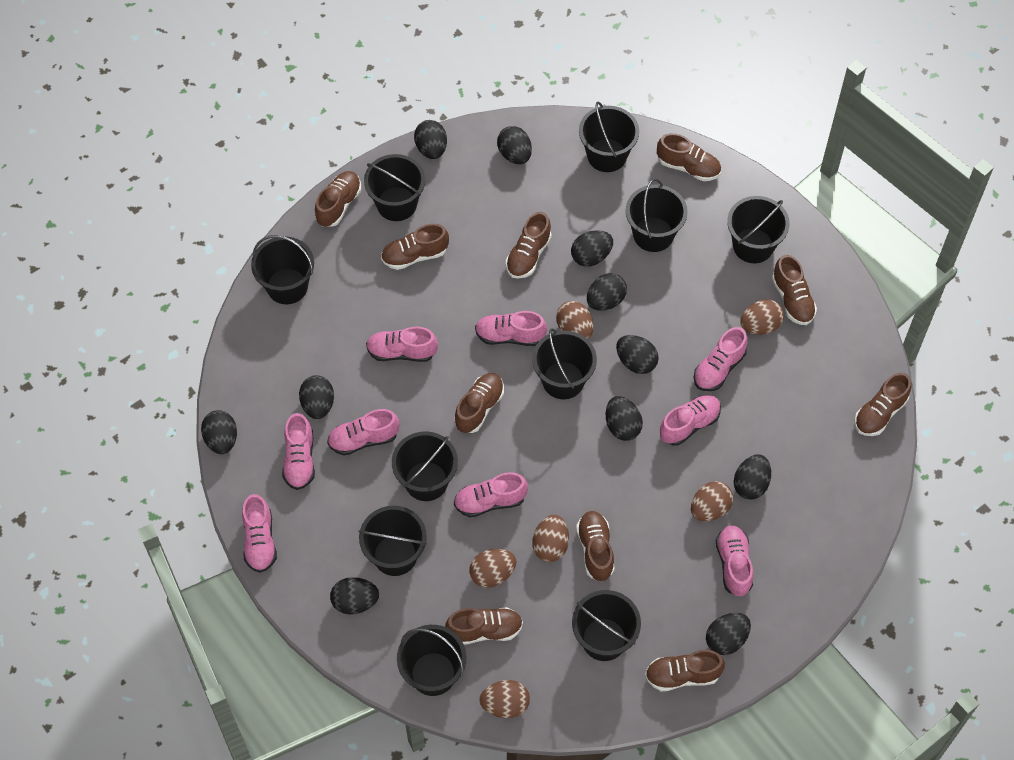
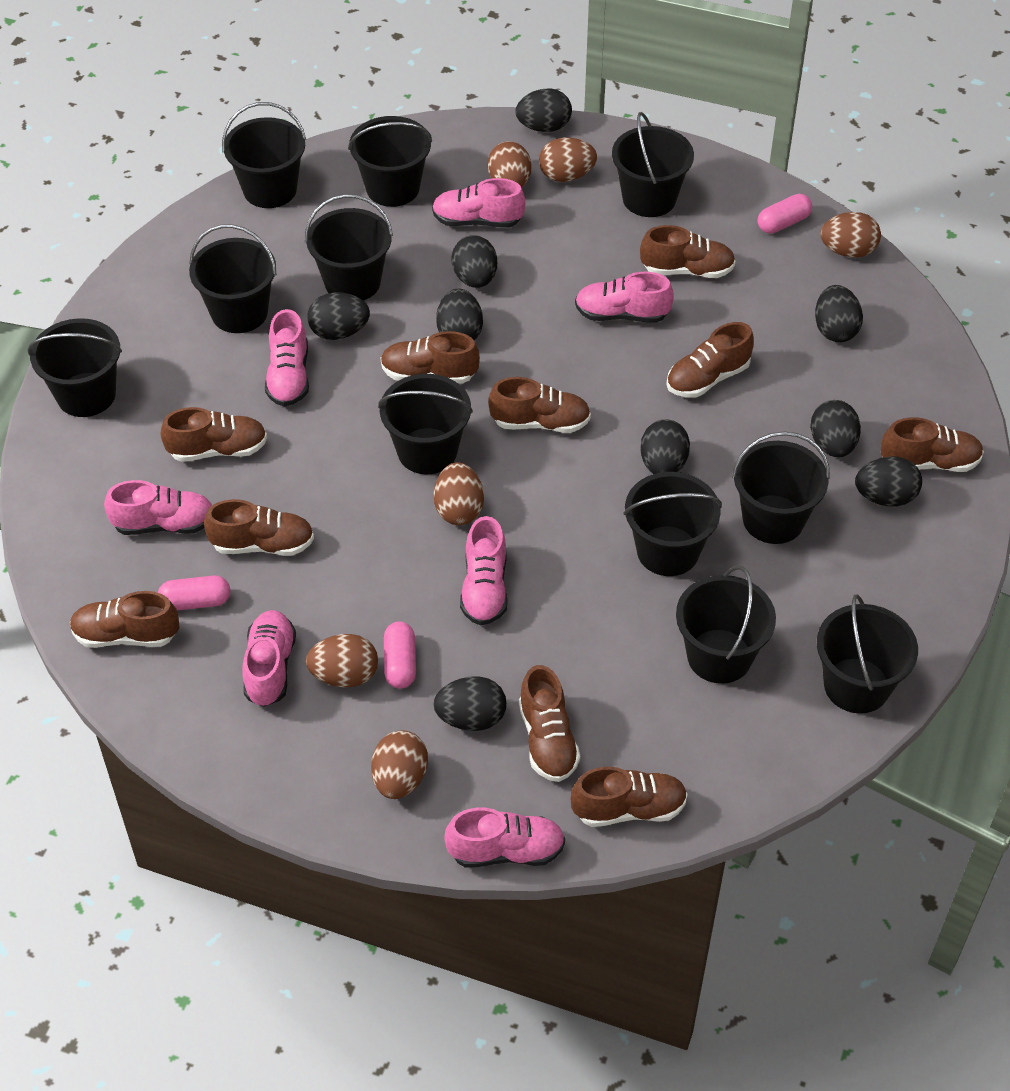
black bucket: 10 -> 11
black egg: 11 -> 9
pink capsule: 0 -> 3
pink shoe: 9 -> 7

